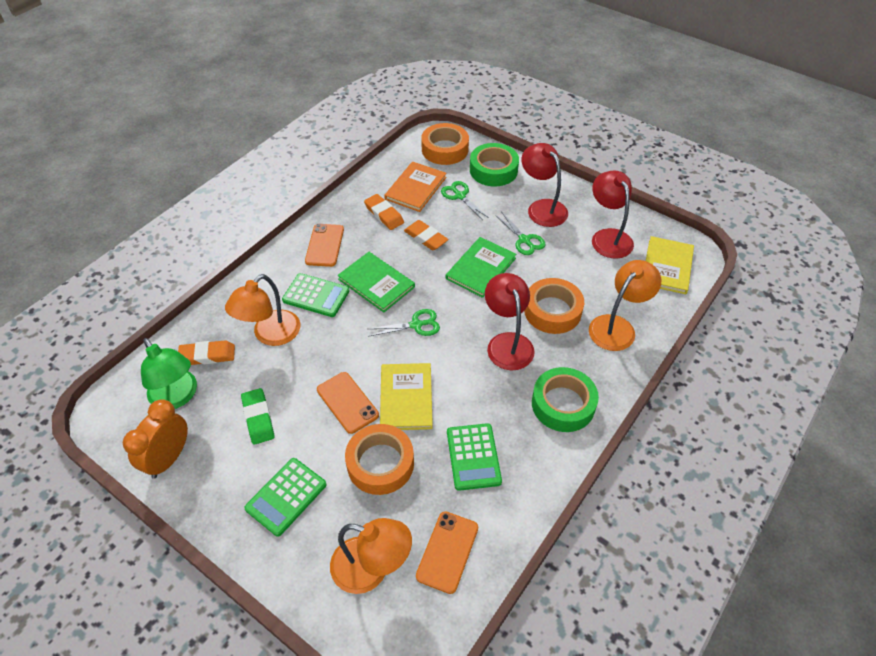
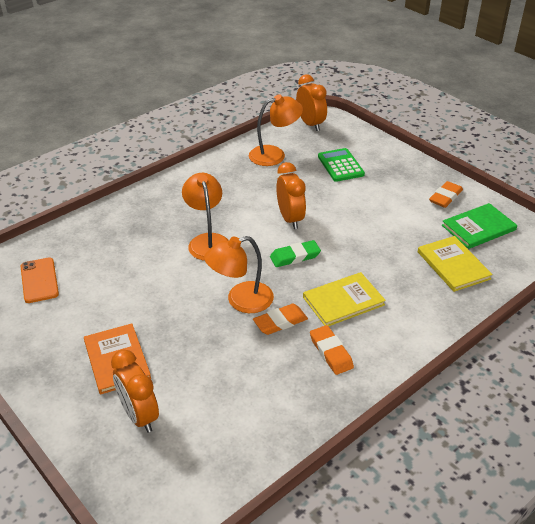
green book: 2 -> 1
green calculator: 3 -> 1
green lamp: 1 -> 0
green scissors: 3 -> 0
green tape: 2 -> 0
orange clock: 1 -> 3
orange phone: 3 -> 1
orange tape: 3 -> 0
red lamp: 3 -> 0

